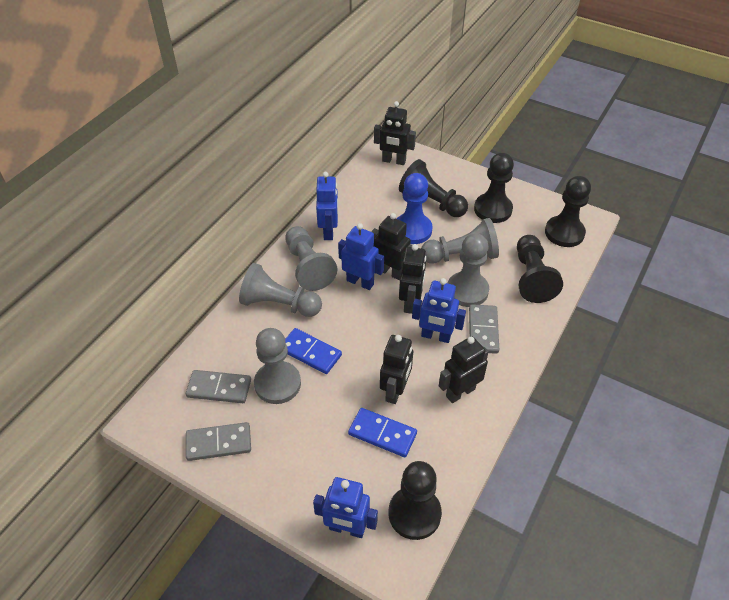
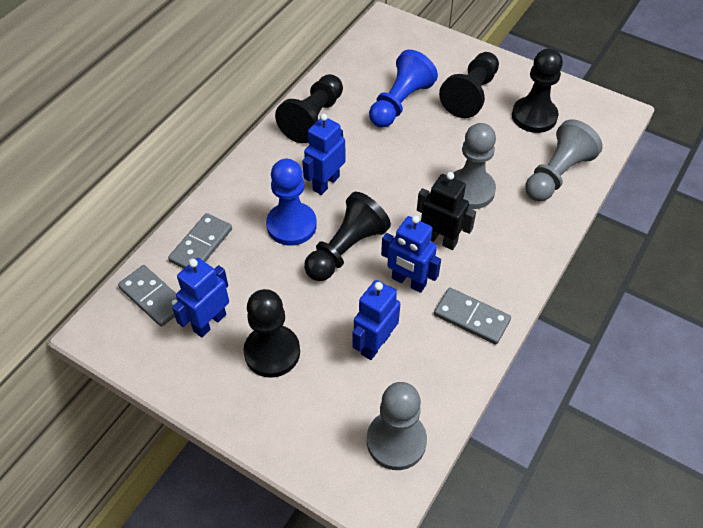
black robot: 5 -> 1
blue domino: 2 -> 0
blue pawn: 1 -> 2
grey pawn: 5 -> 3

